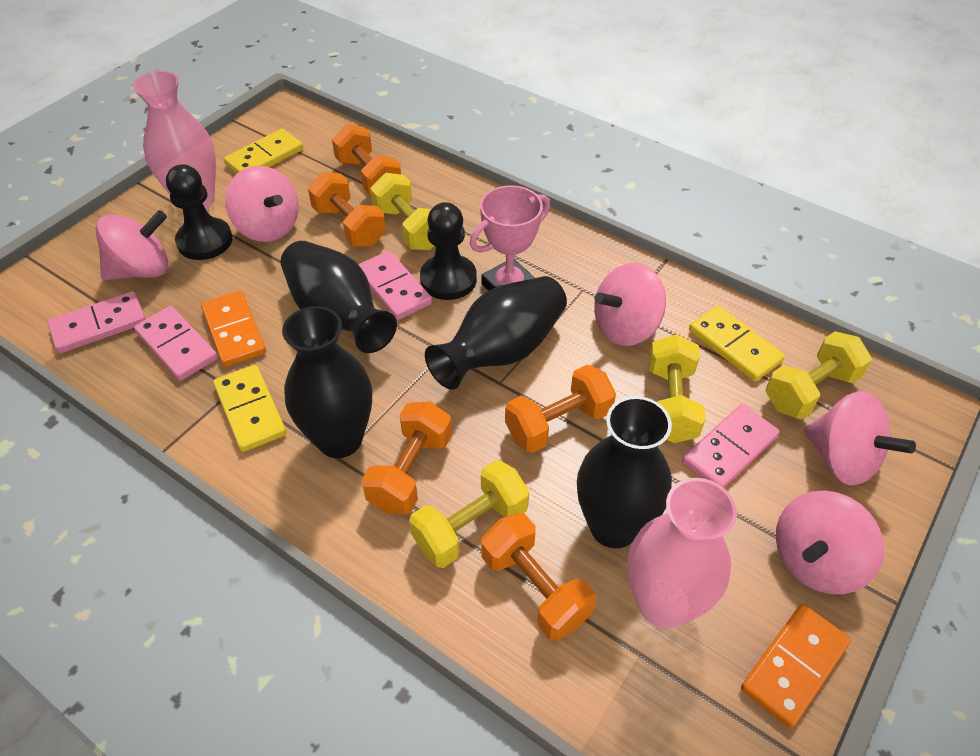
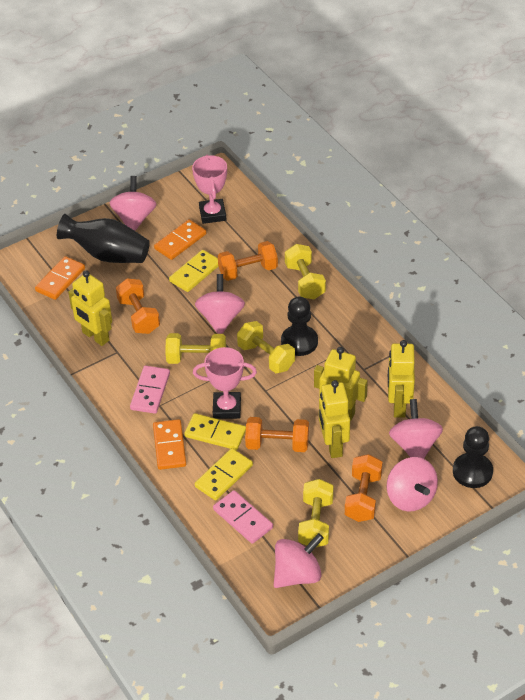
black vase: 4 -> 1
orange domino: 2 -> 3
orange dumbbell: 5 -> 4
pink domino: 4 -> 2
pink trophy: 1 -> 2
pink vase: 2 -> 0
yellow robot: 0 -> 4

